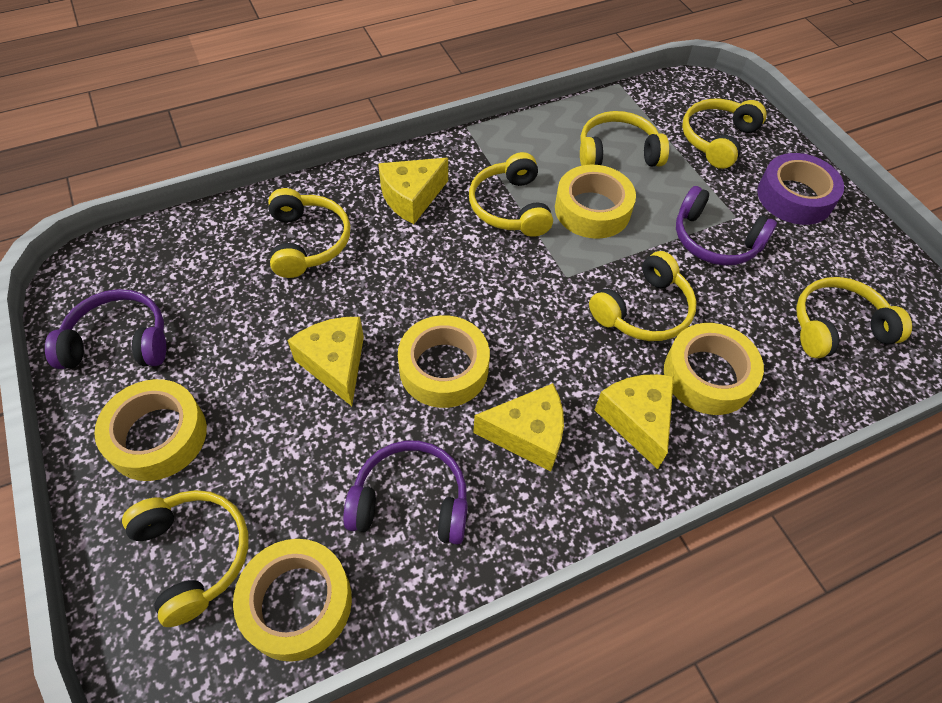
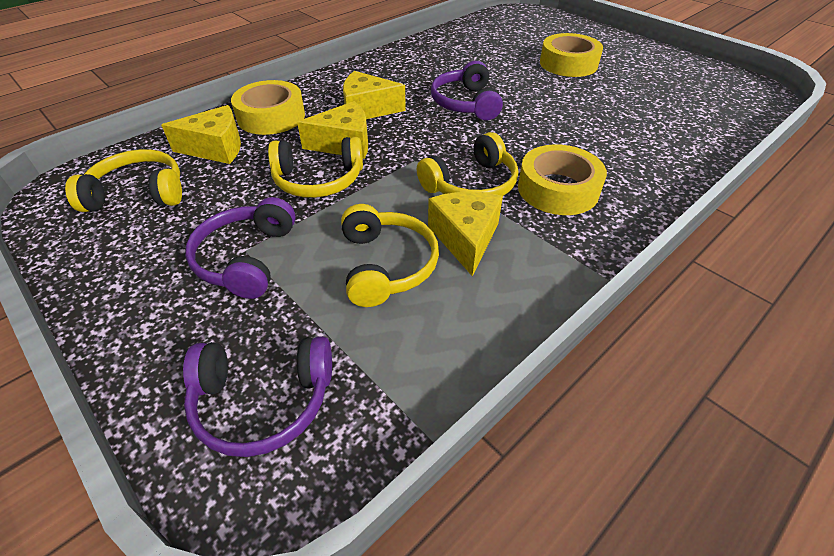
purple tape: 1 -> 0
yellow headphones: 7 -> 4
yellow tape: 5 -> 3

